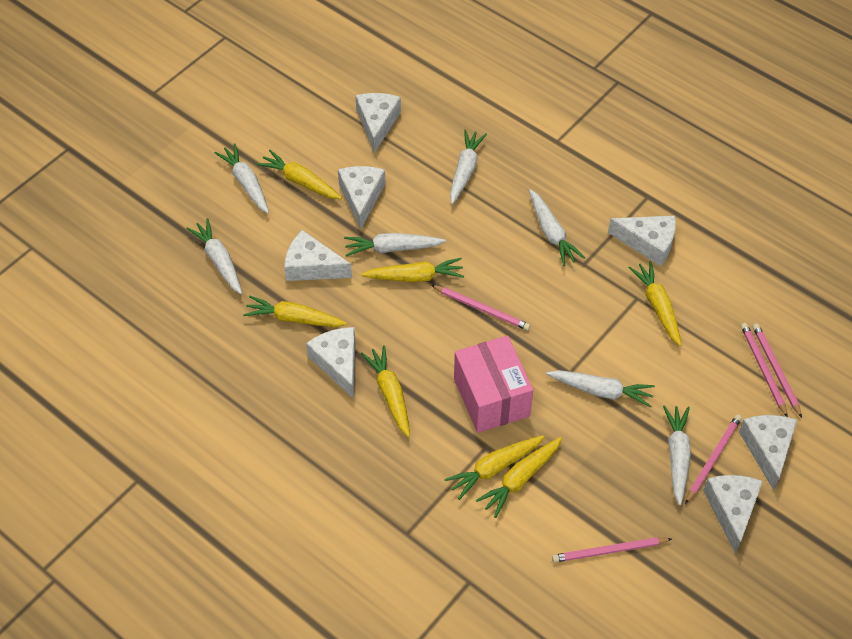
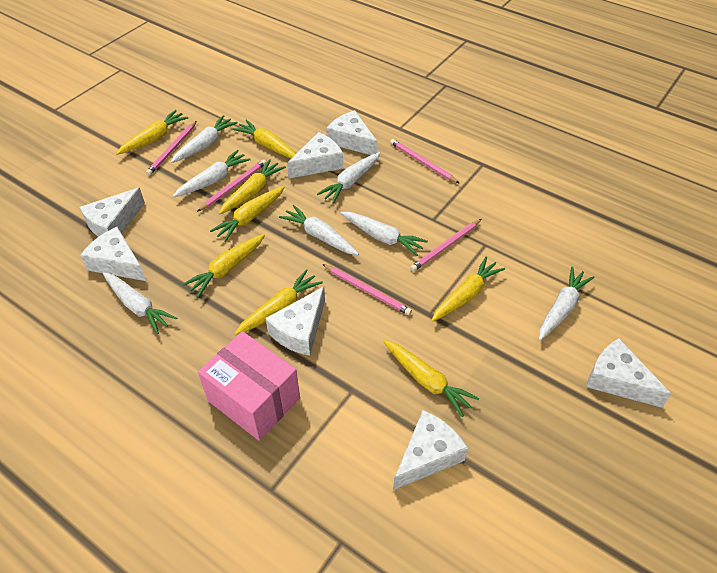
yellow carrot: 7 -> 8

